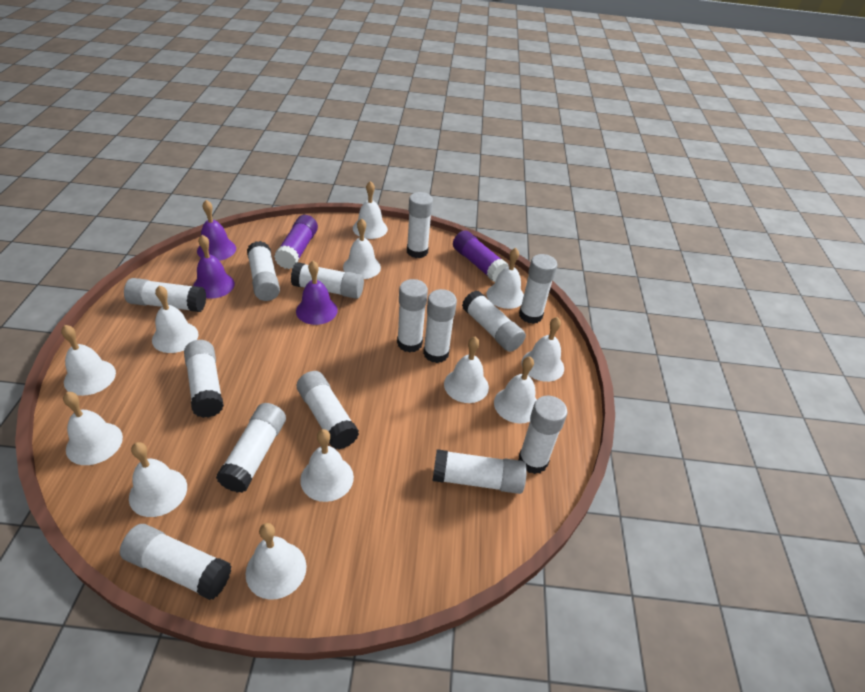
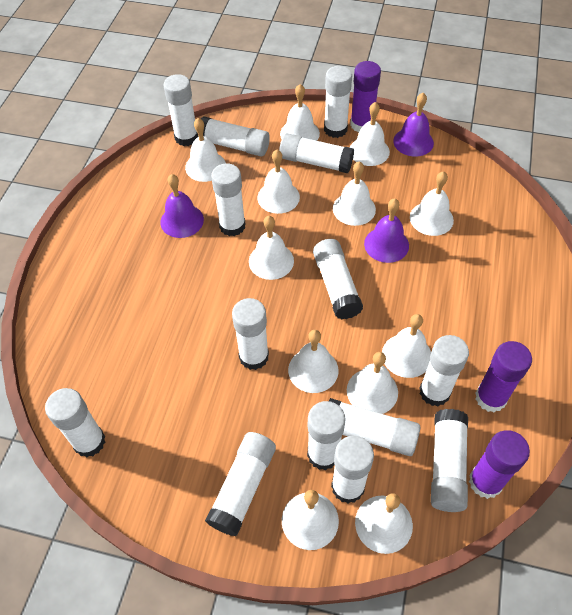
purple glue stick: 2 -> 3

